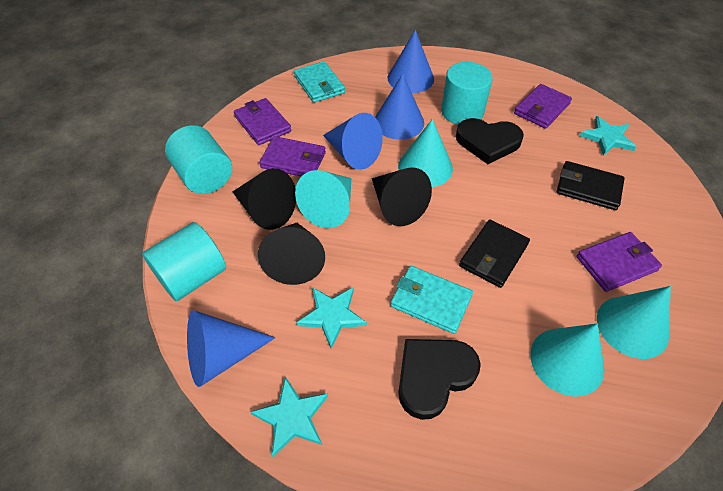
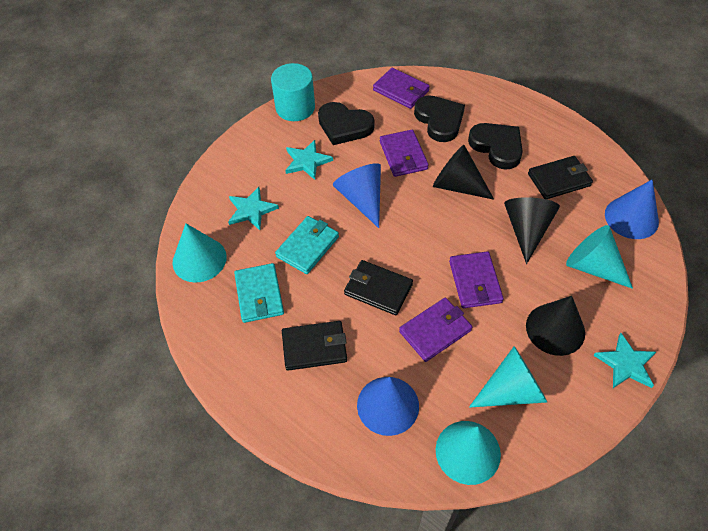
black heart: 2 -> 3
black wallet: 2 -> 3
blue cone: 4 -> 3
turquoise cylinder: 3 -> 1

